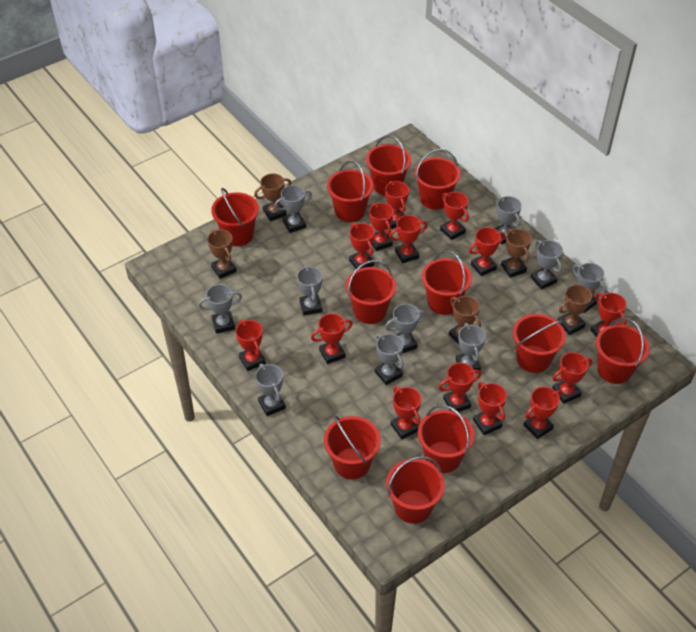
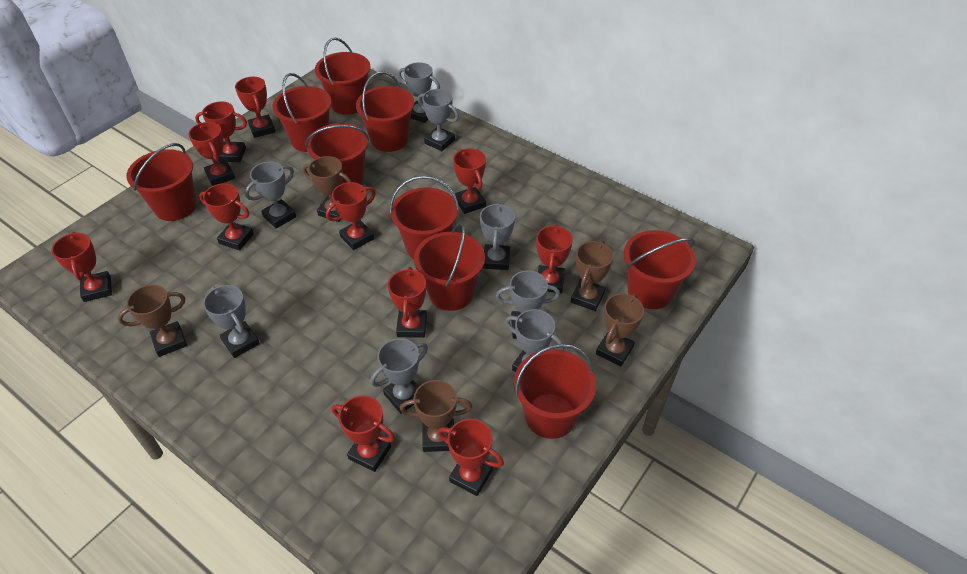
grey trophy: 10 -> 8
red bucket: 11 -> 9
red trophy: 14 -> 11

